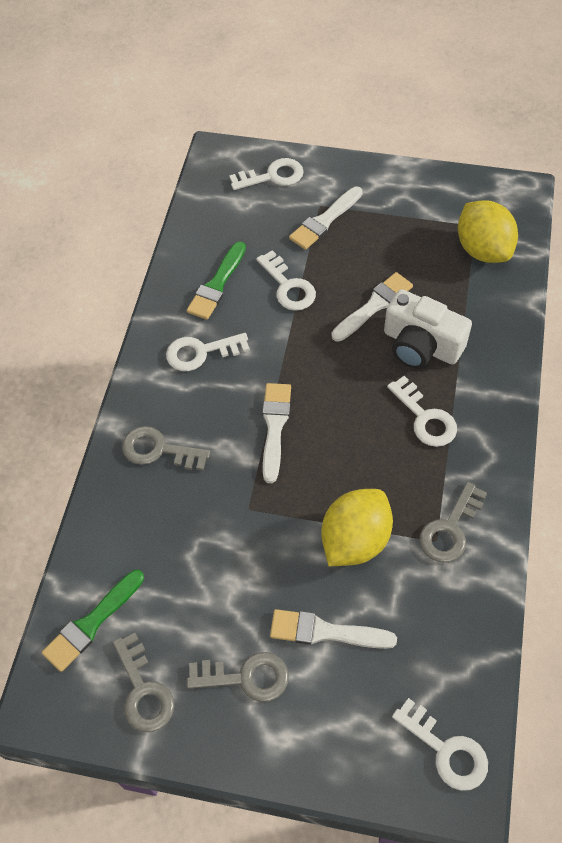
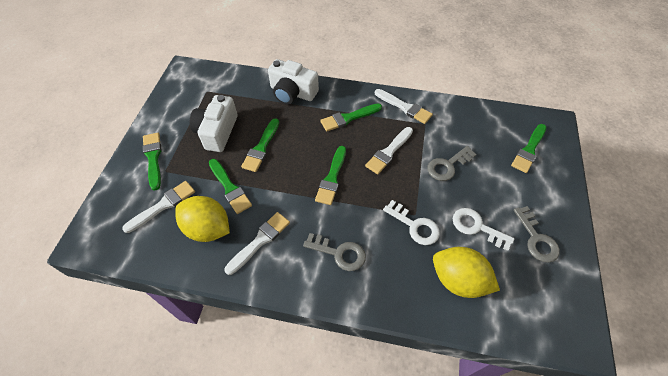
green brush: 2 -> 6
grey key: 4 -> 3
white camera: 1 -> 2
white key: 5 -> 2

